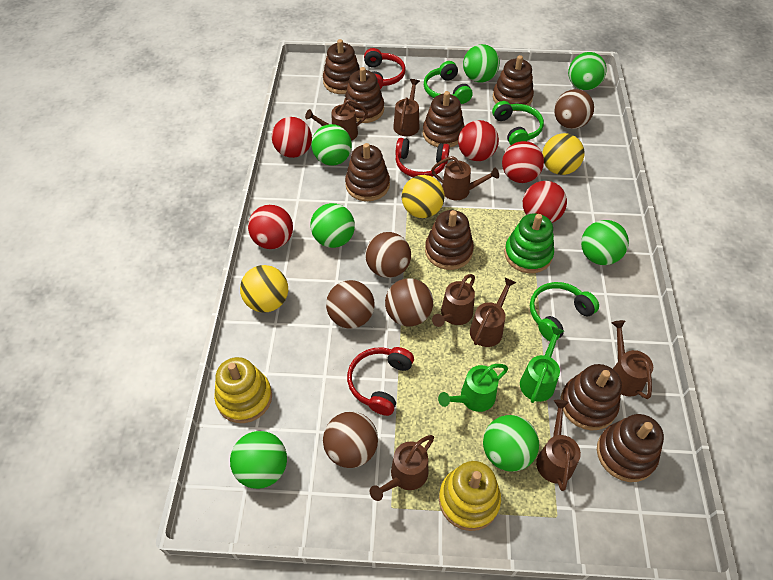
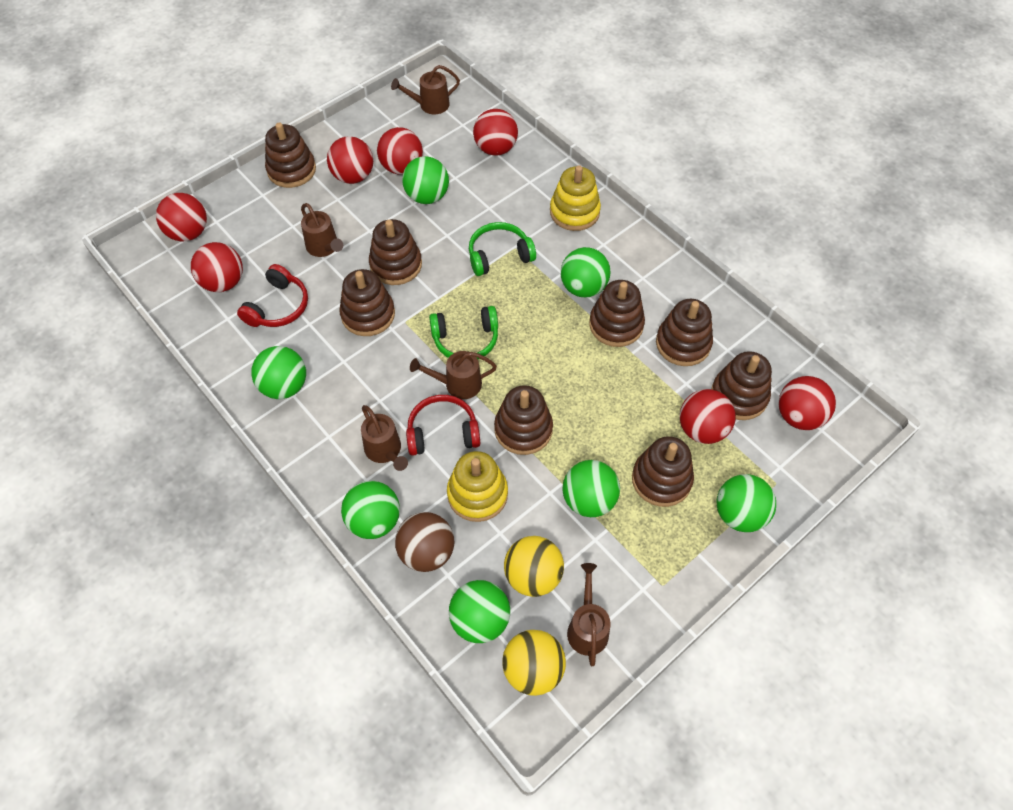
brown ball: 5 -> 1
brown watering can: 8 -> 5
green headphones: 3 -> 2
green stacking toy: 1 -> 0
green watering can: 2 -> 0
red ball: 5 -> 7
red headphones: 3 -> 2
yellow ball: 3 -> 2

